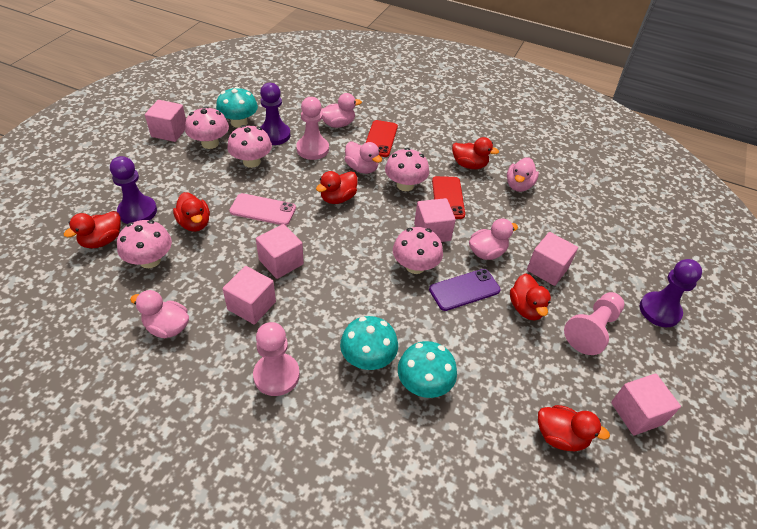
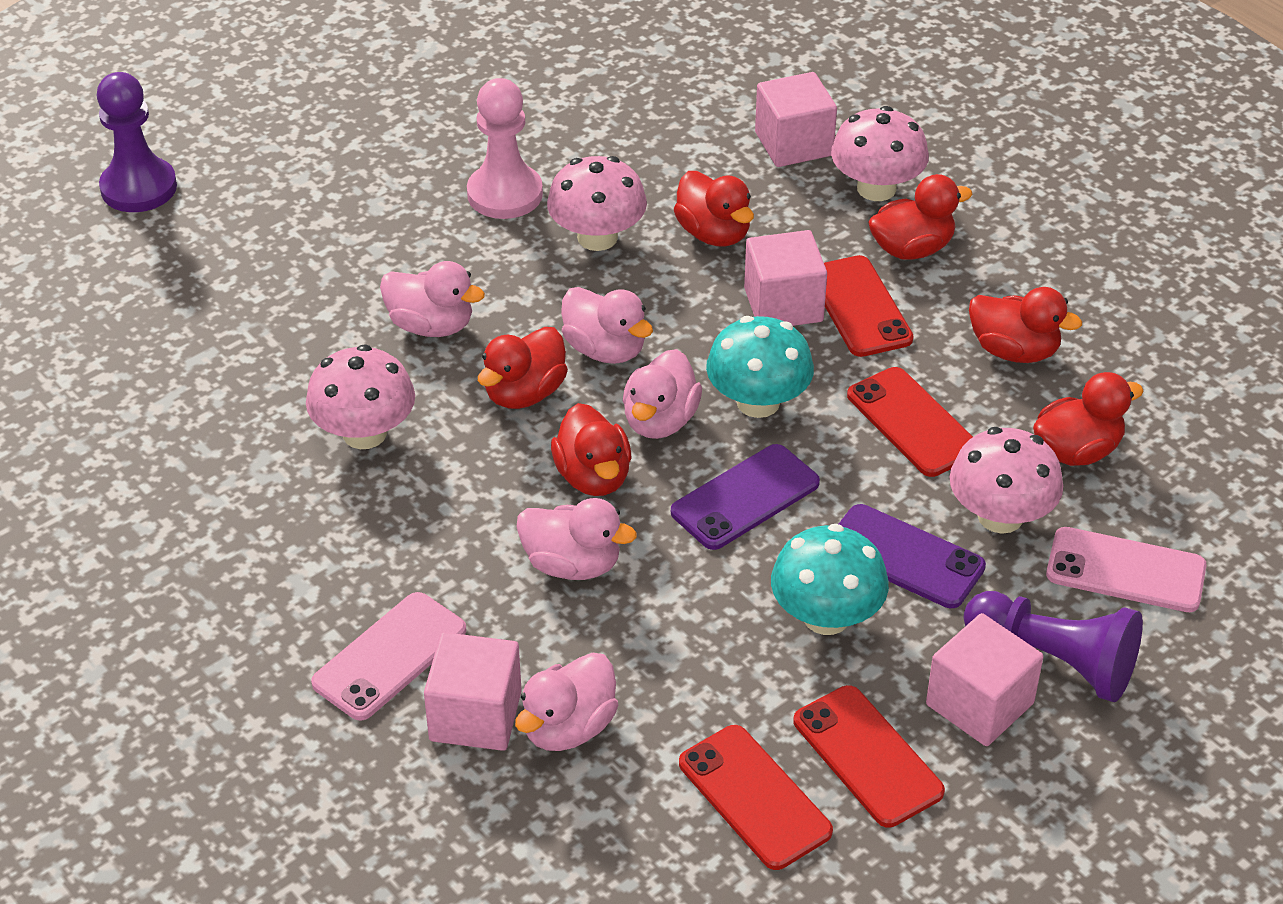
pink cube: 6 -> 4
pink mushroom: 5 -> 4
pink pawn: 3 -> 1
pink phone: 1 -> 2
purple pawn: 3 -> 2
purple phone: 1 -> 2
red phone: 2 -> 4
turquoise mushroom: 3 -> 2

